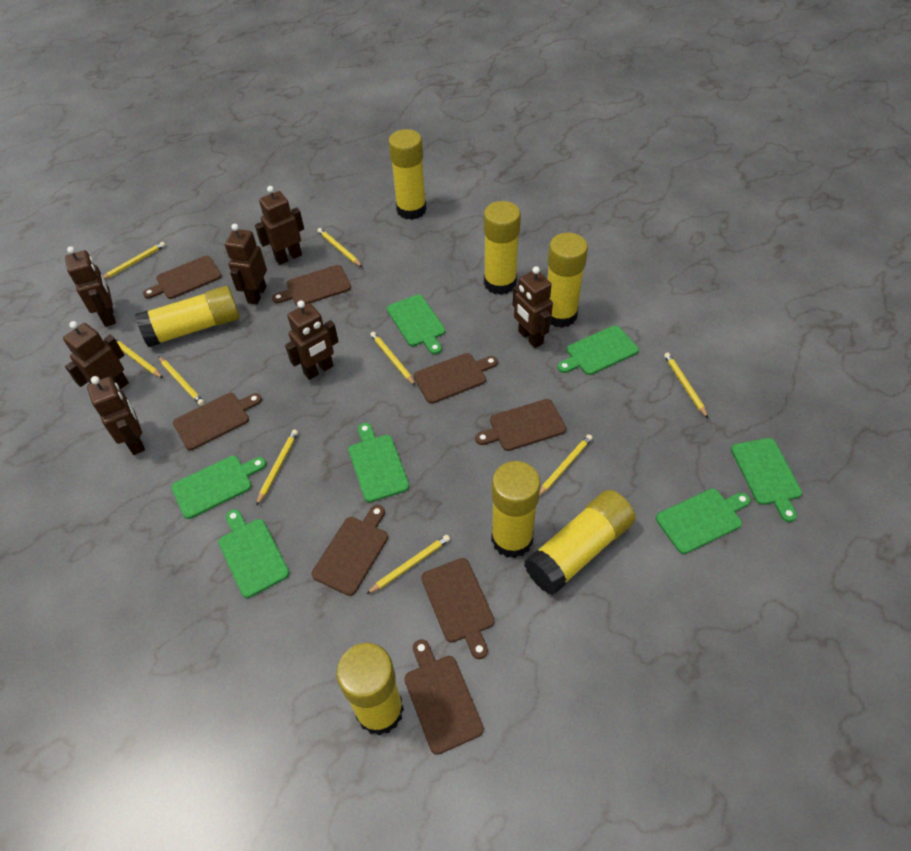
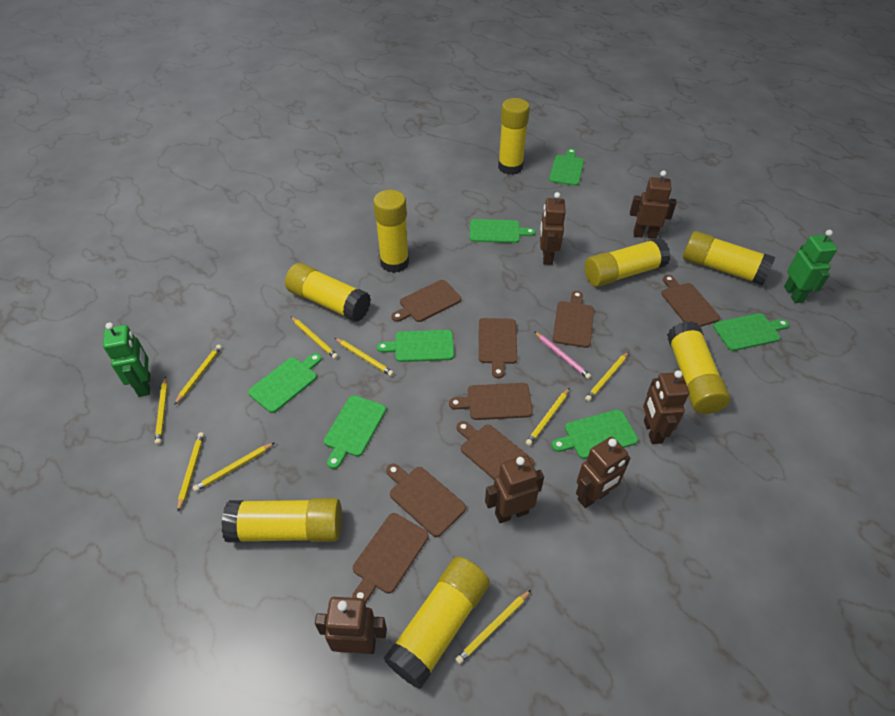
brown robot: 7 -> 6
green robot: 0 -> 2
pink pencil: 0 -> 1
yellow glue stick: 7 -> 8

